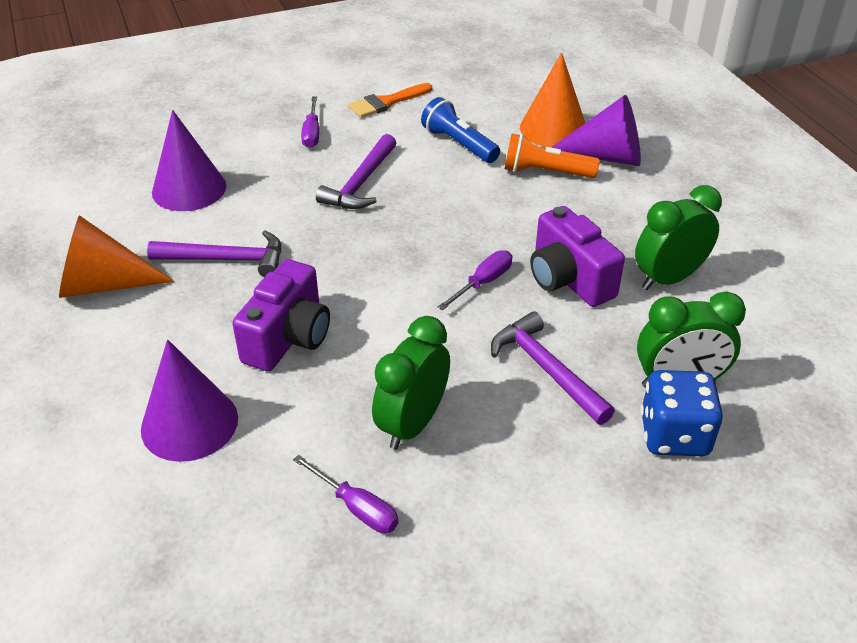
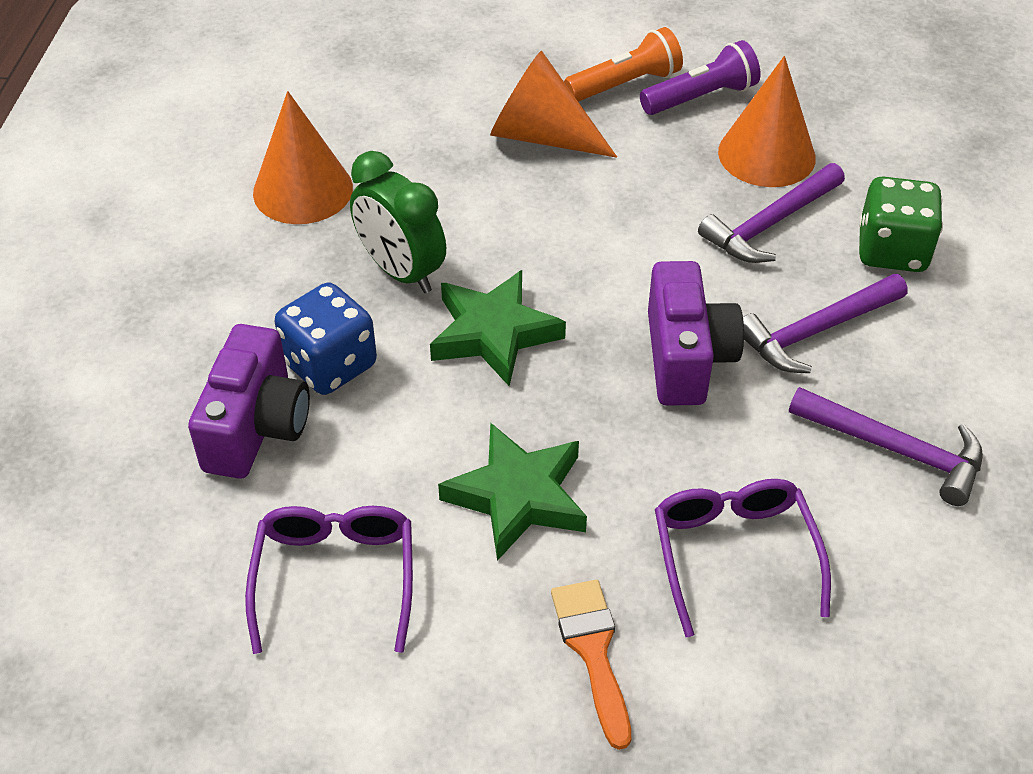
blue flashlight: 1 -> 0
green clock: 3 -> 1
green dice: 0 -> 1
green star: 0 -> 2
orange cone: 2 -> 3
purple cone: 3 -> 0
purple flashlight: 0 -> 1
purple glasses: 0 -> 2
purple screwdriver: 3 -> 0

